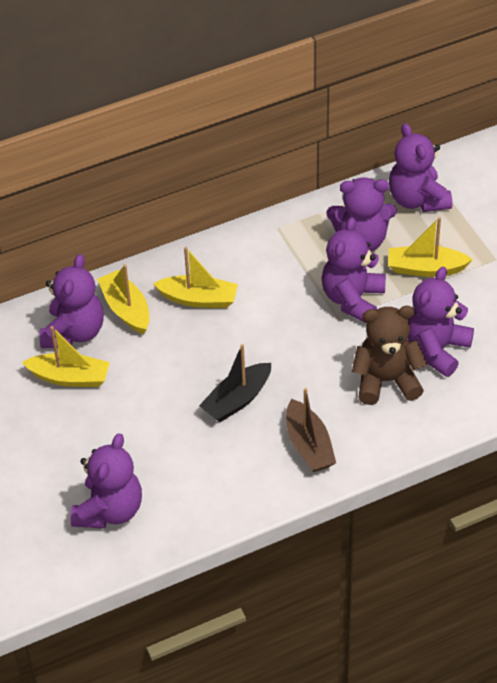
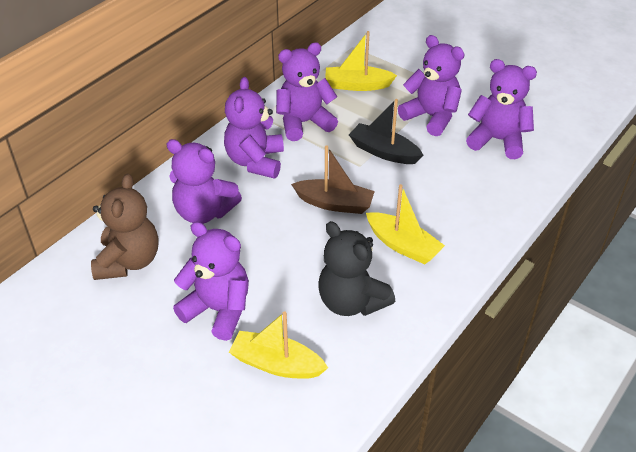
black teddy bear: 0 -> 1
yellow boat: 4 -> 3

